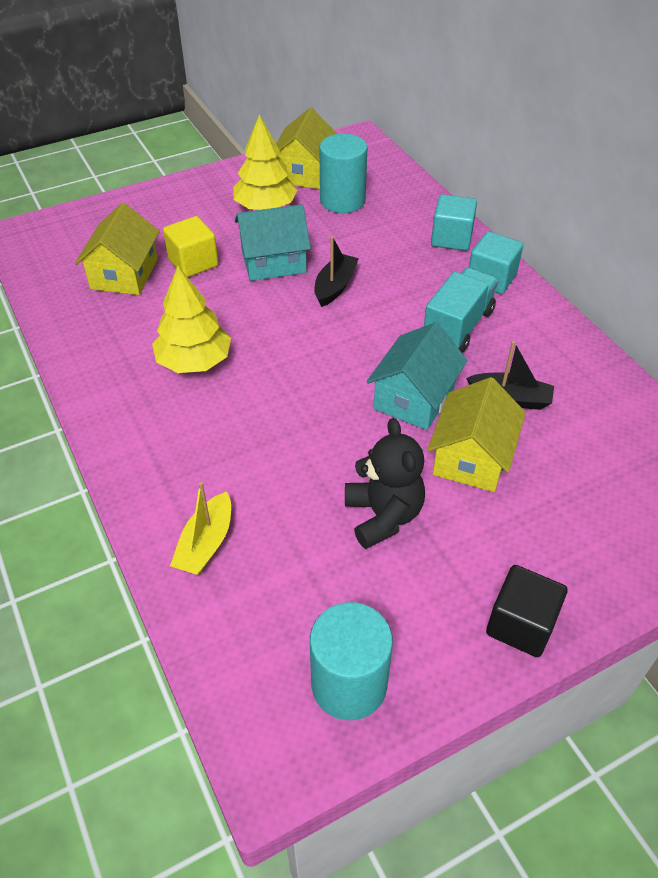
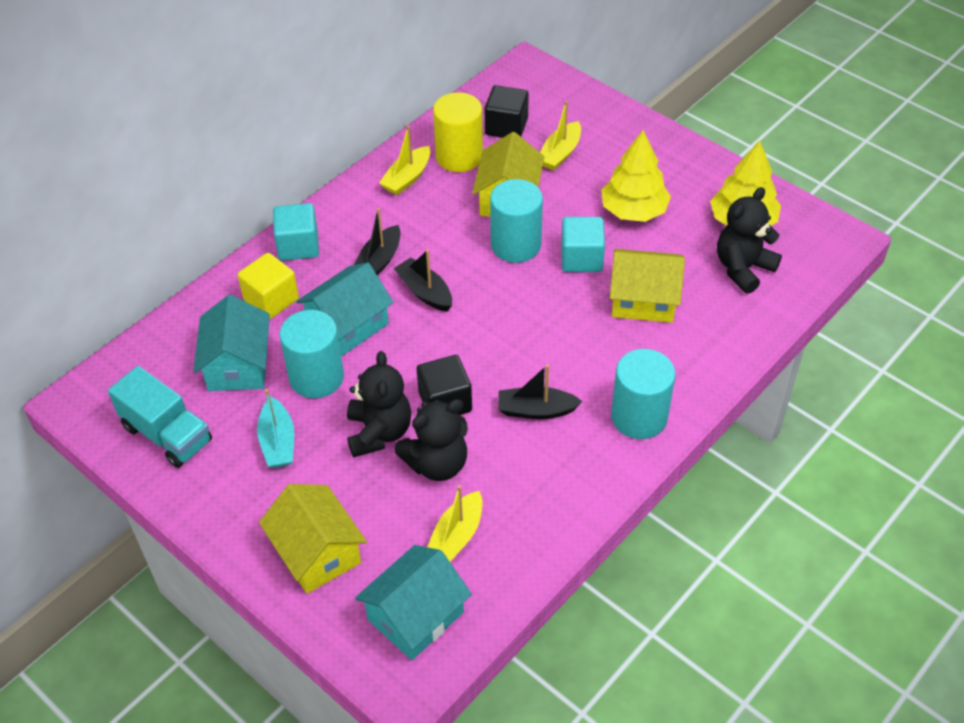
black boat: 2 -> 3
black cube: 1 -> 2
black teddy bear: 1 -> 3
turquoise boat: 0 -> 1
turquoise cylinder: 2 -> 3
turquoise house: 2 -> 3
yellow boat: 1 -> 3
yellow cylinder: 0 -> 1

